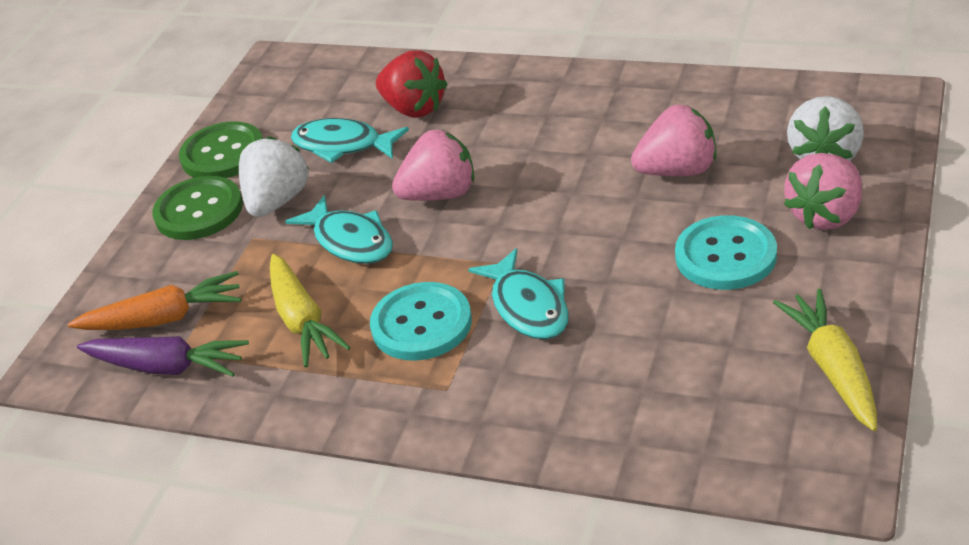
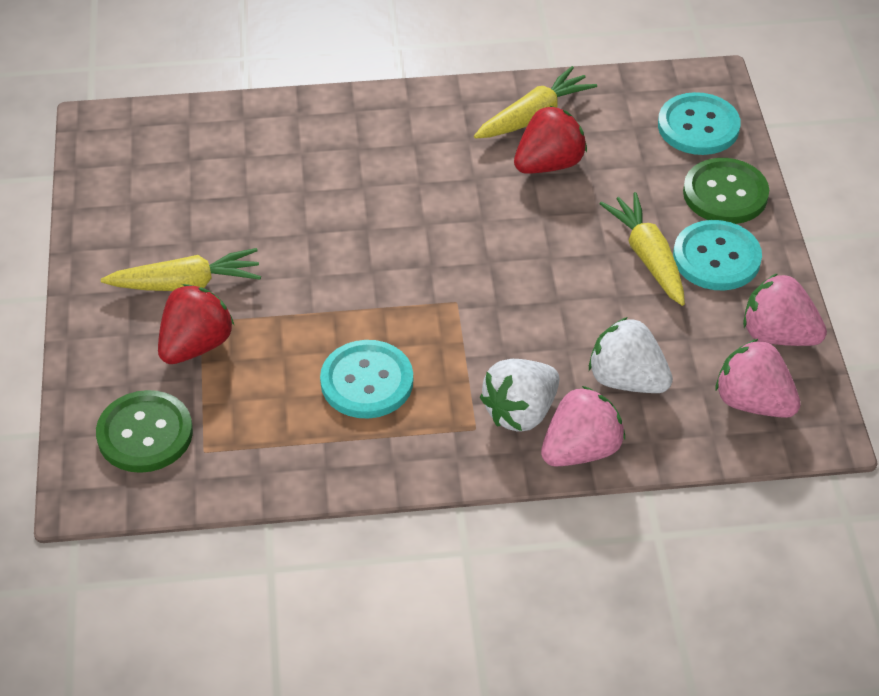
orange carrot: 1 -> 0
purple carrot: 1 -> 0
red strawberry: 1 -> 2
turquoise button: 2 -> 3
turquoise fish: 3 -> 0
yellow carrot: 2 -> 3

